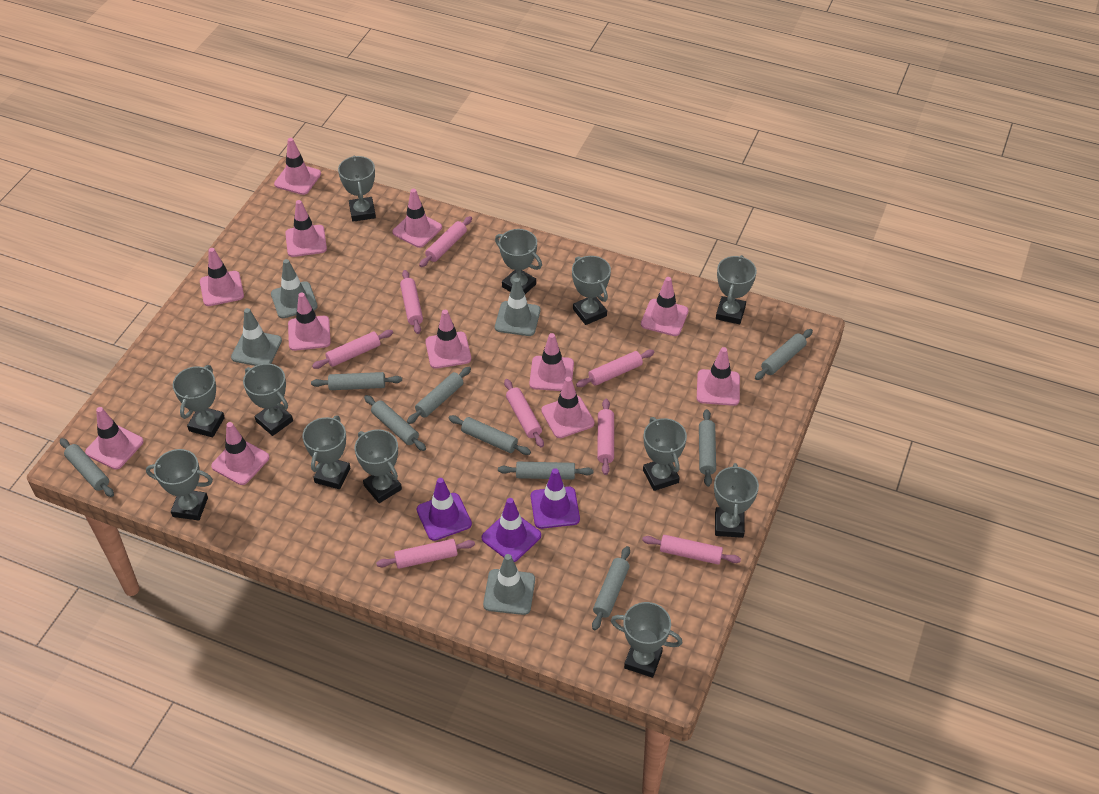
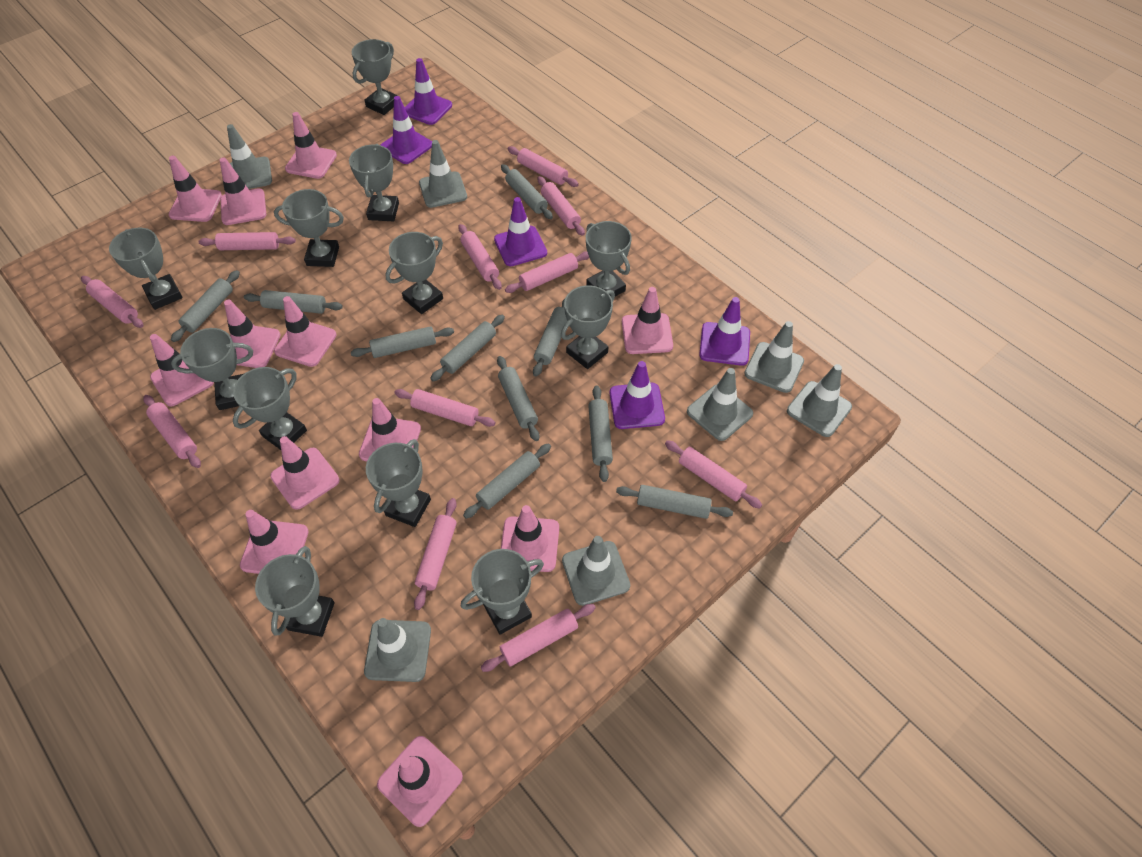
grey rolling pin: 9 -> 10
grey traffic cone: 4 -> 7
pink rolling pin: 8 -> 11
purple traffic cone: 3 -> 5

